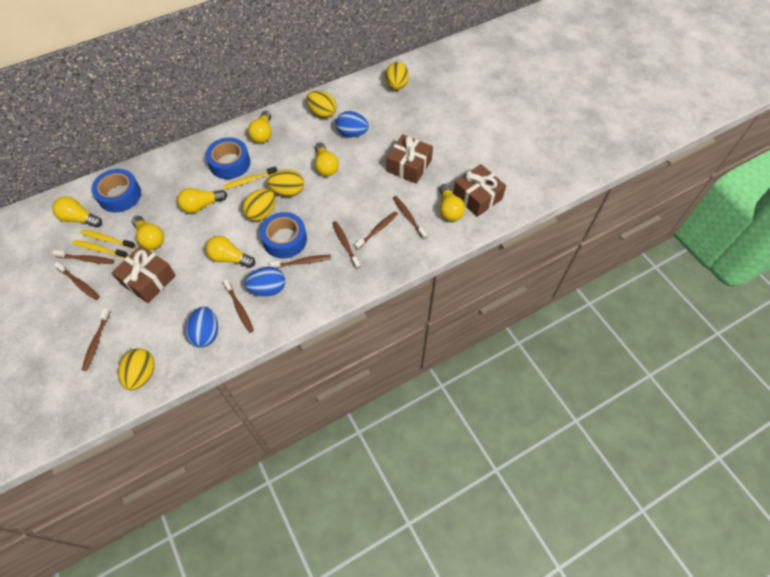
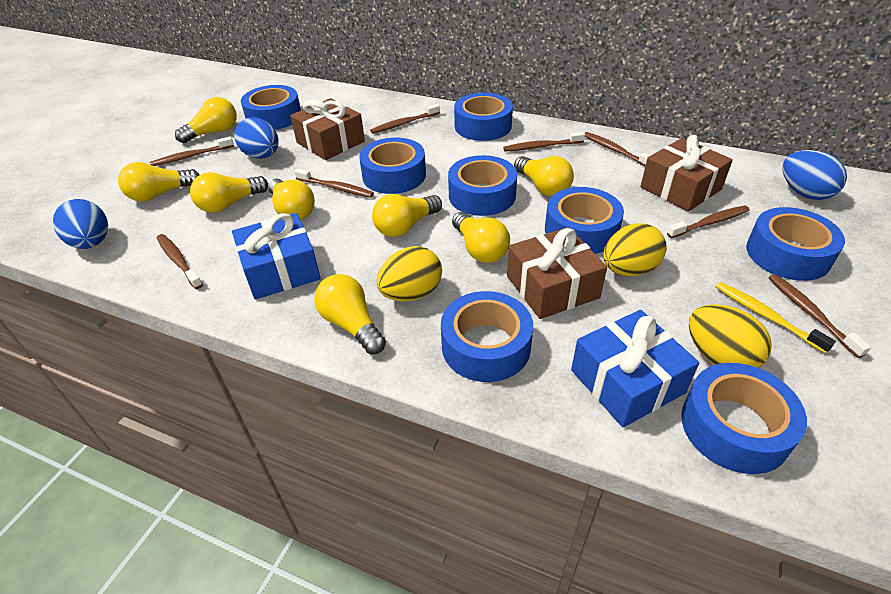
blue gift: 0 -> 2
blue tape: 3 -> 8
yellow egg: 5 -> 3
yellow light bulb: 7 -> 8
yellow toothbrush: 3 -> 1

